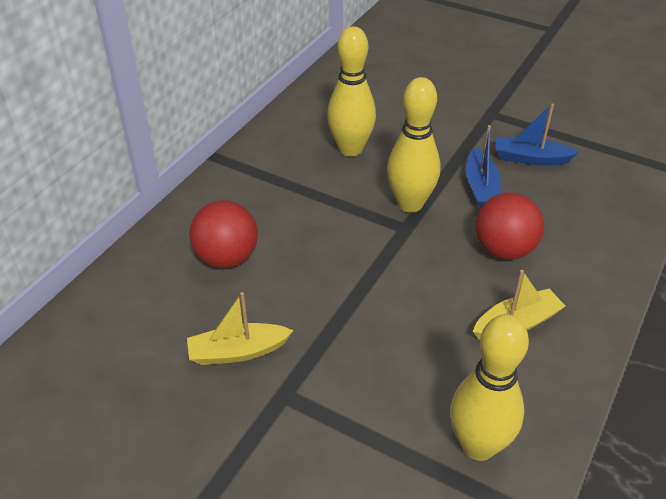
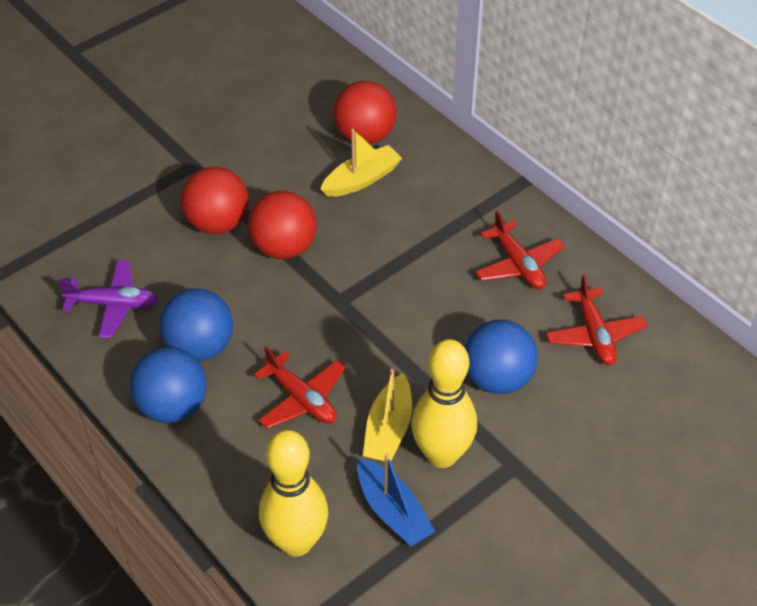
blue ball: 0 -> 3
blue boat: 2 -> 1
purple plane: 0 -> 1
red ball: 2 -> 3
red plane: 0 -> 3
yellow bowling pin: 3 -> 2

